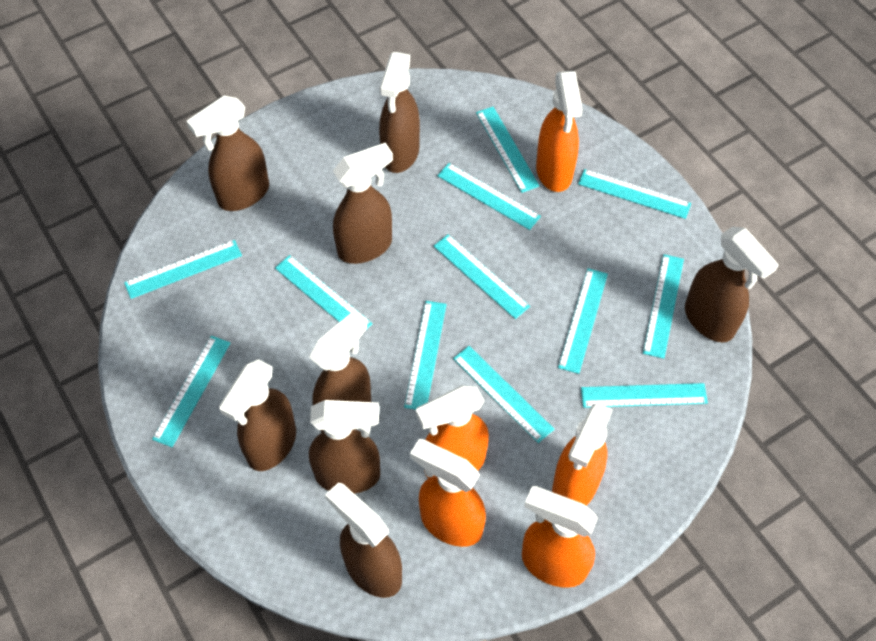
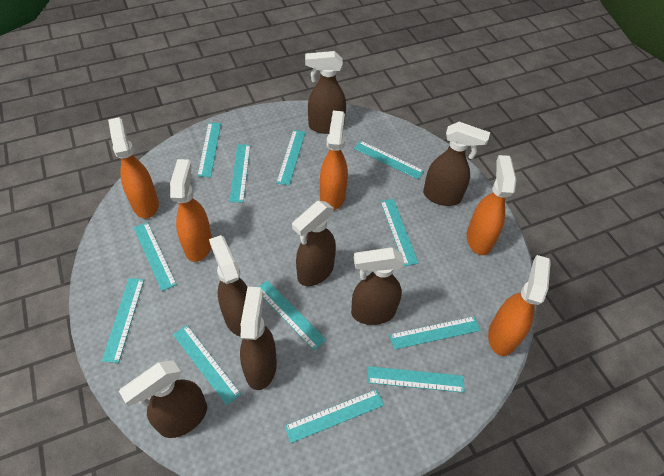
brown spray bottle: 8 -> 7

